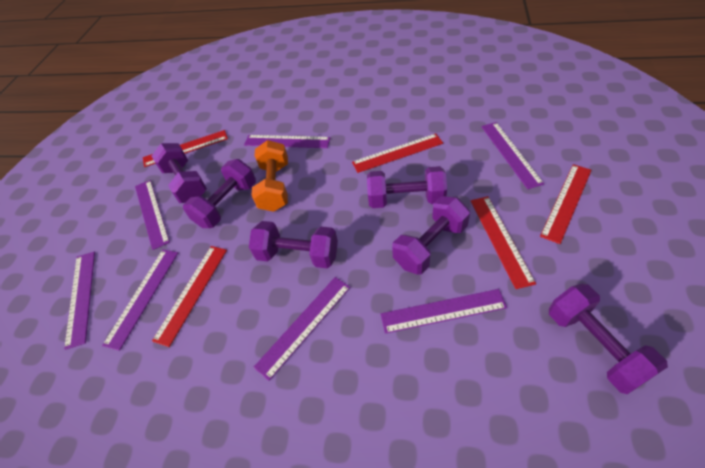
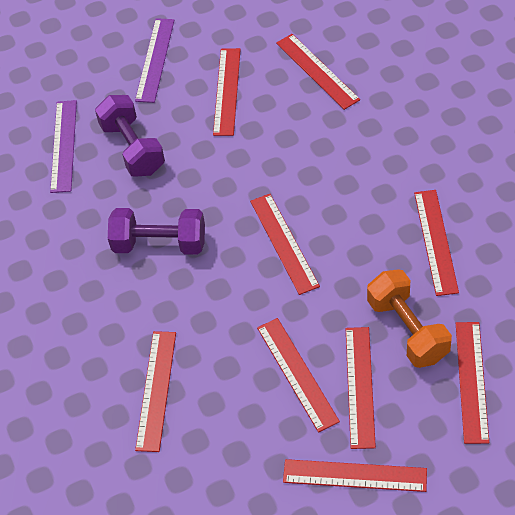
purple dumbbell: 6 -> 2
purple ruler: 7 -> 2
red ruler: 5 -> 9

